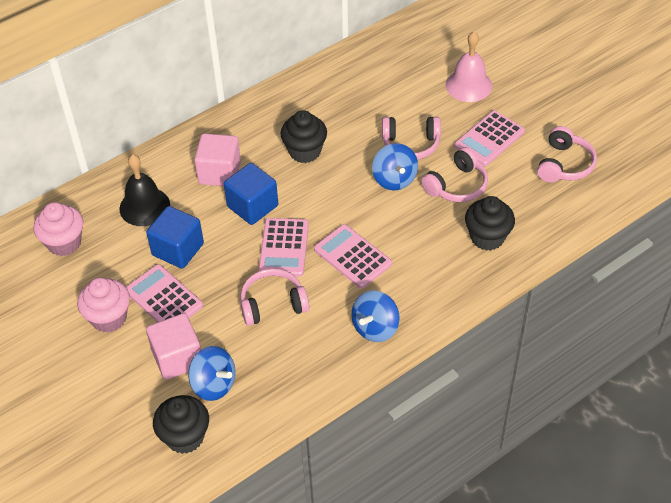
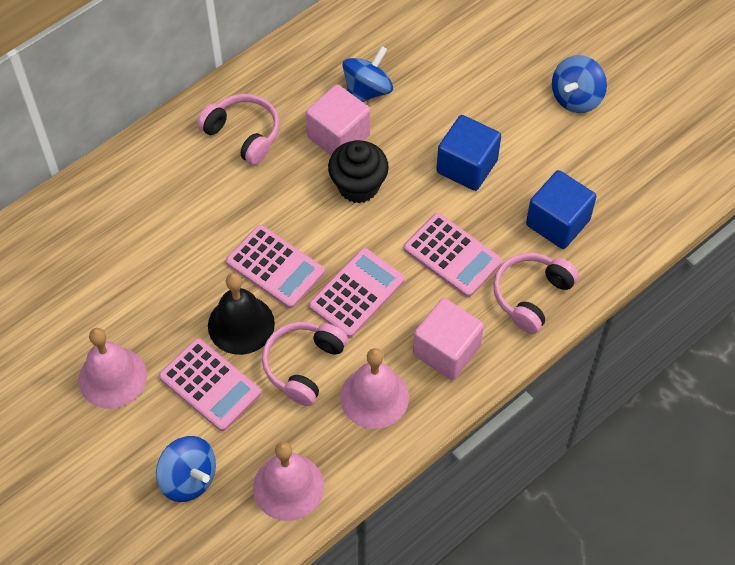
black cupcake: 3 -> 1
pink bell: 1 -> 3
pink cupcake: 2 -> 0
pink headphones: 4 -> 3

